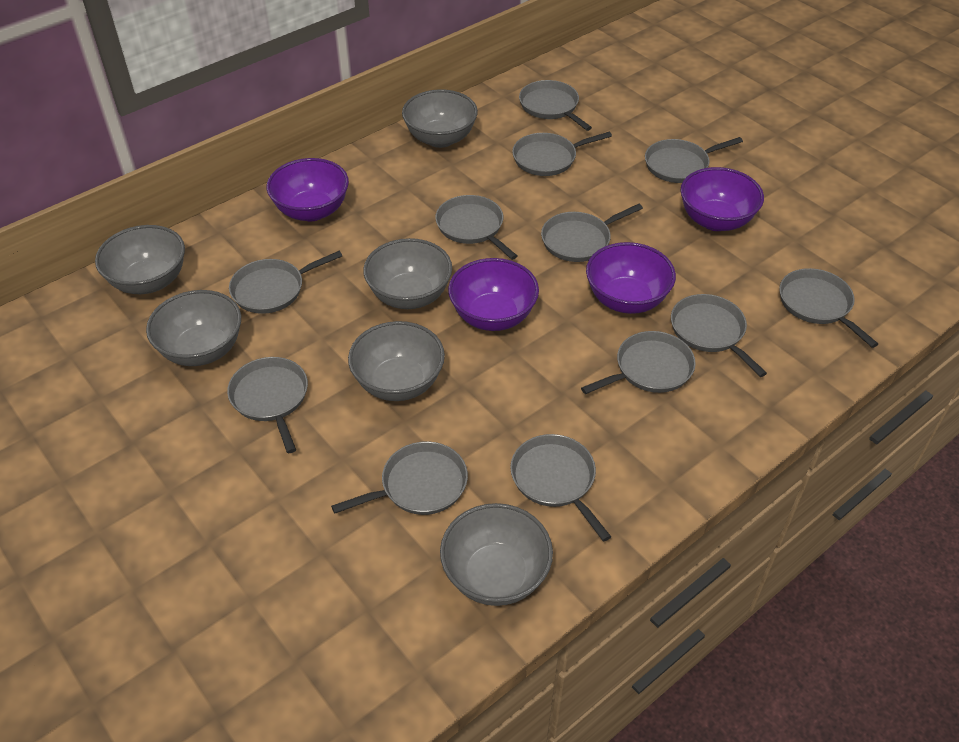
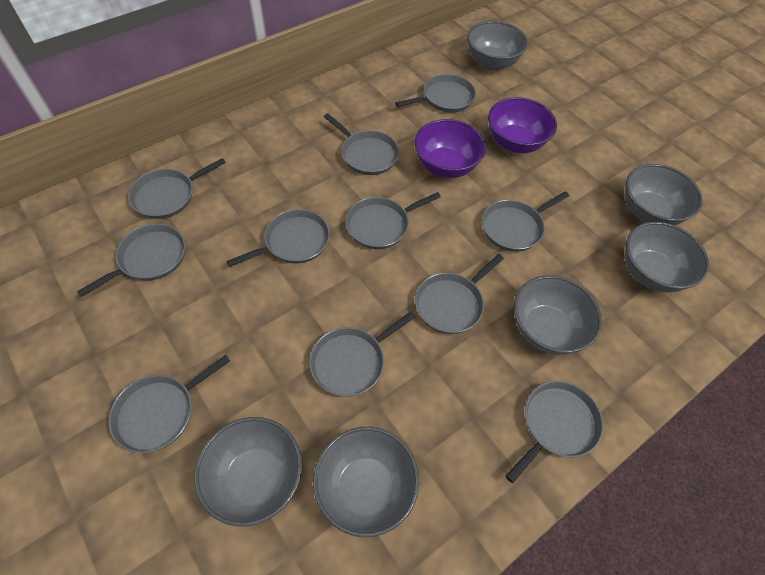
grey pan: 12 -> 11
purple bowl: 4 -> 2

